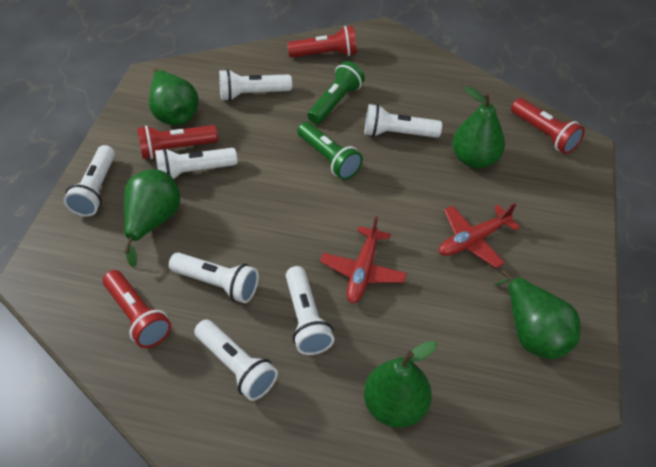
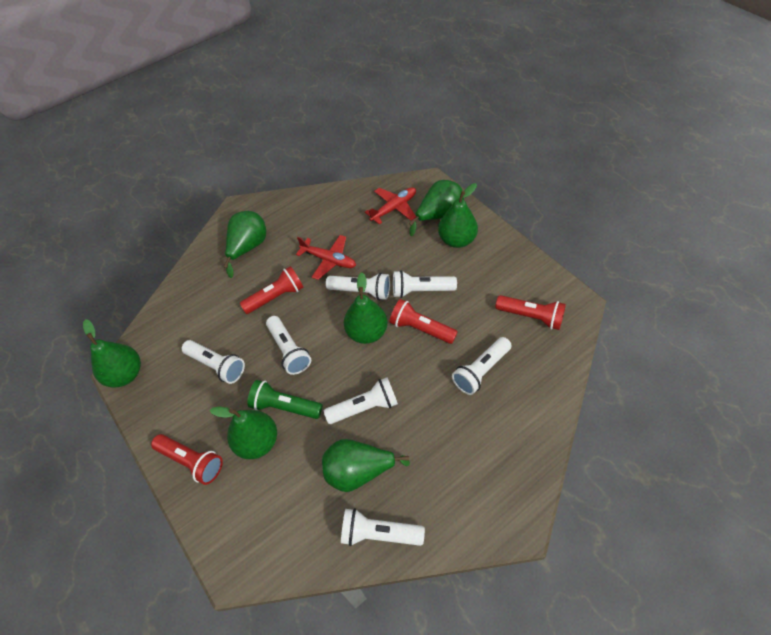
green flashlight: 2 -> 1
green pear: 5 -> 7

